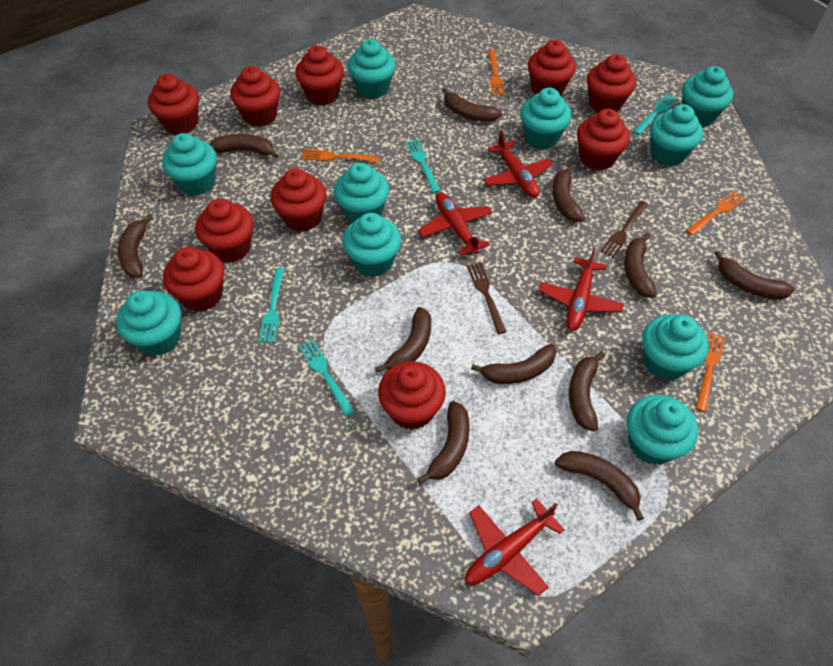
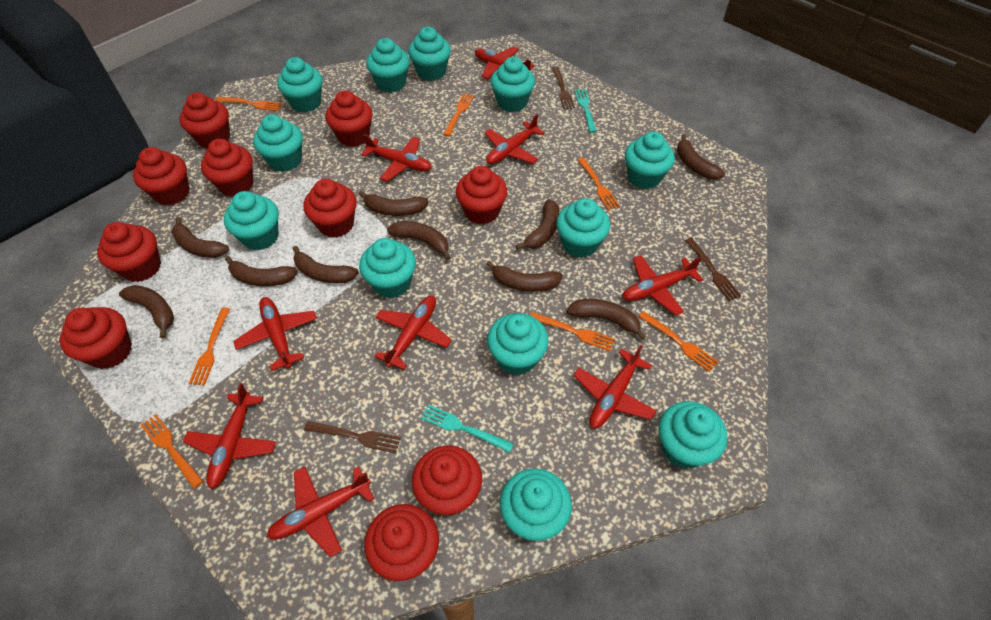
brown banana: 11 -> 10
brown fork: 2 -> 3
orange fork: 4 -> 7
red plane: 4 -> 9
turquoise cupcake: 10 -> 12
turquoise fork: 4 -> 2

